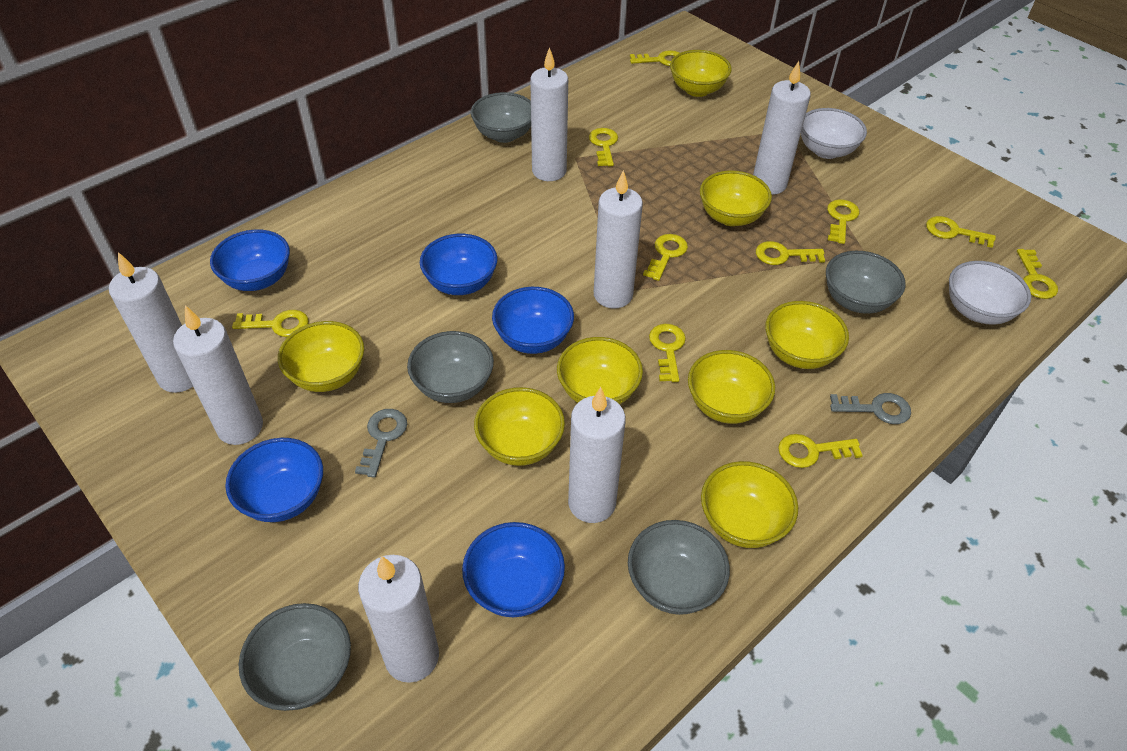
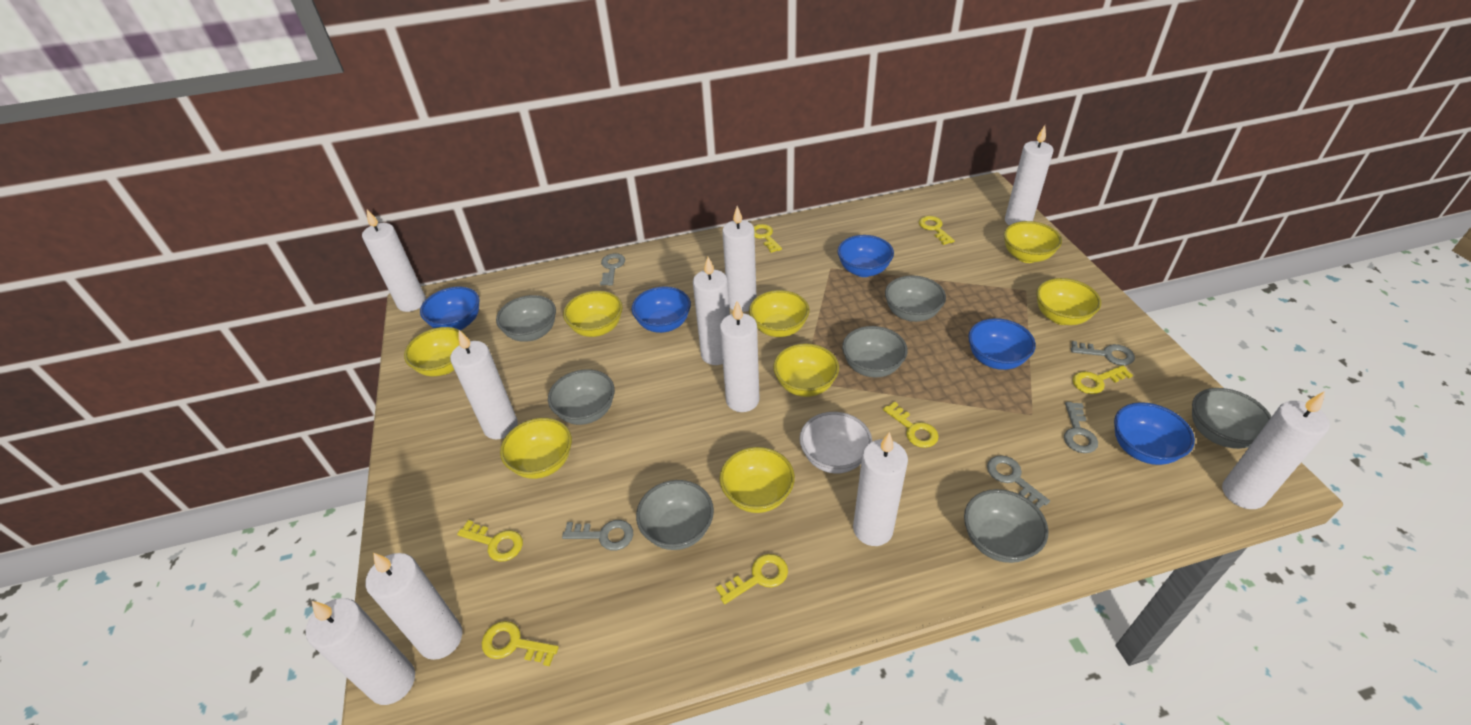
grey bowl: 5 -> 7
grey key: 2 -> 5
white bowl: 2 -> 1
white candle: 7 -> 10
yellow key: 10 -> 7

